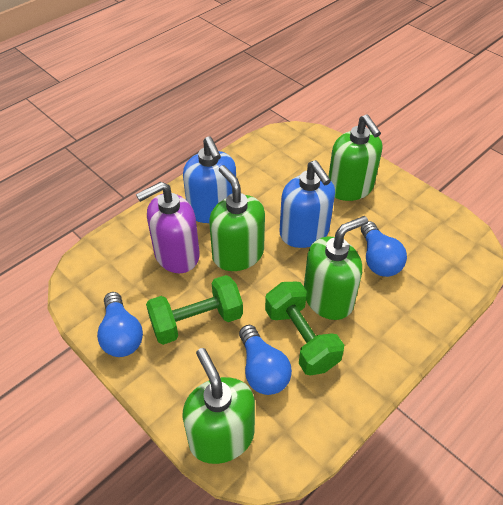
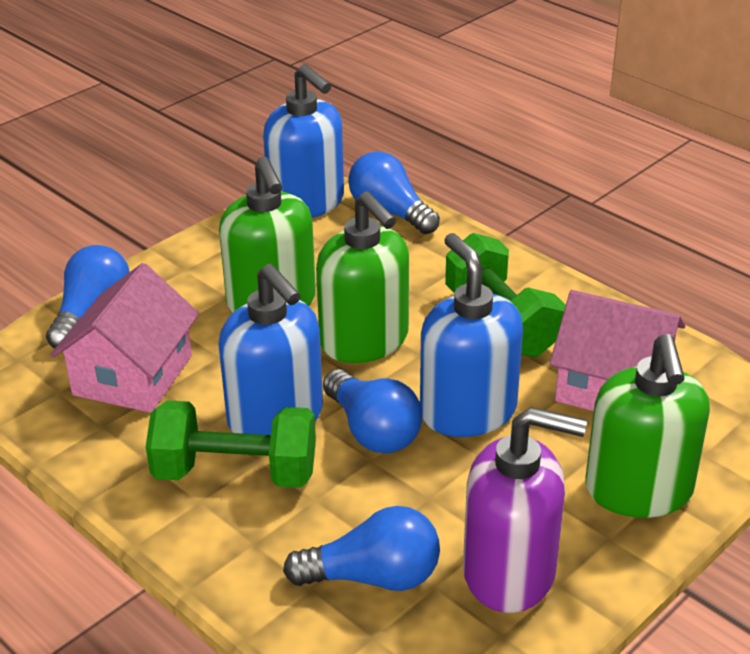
blue light bulb: 3 -> 4
blue soap dispenser: 2 -> 3
green soap dispenser: 4 -> 3
pink house: 0 -> 2

